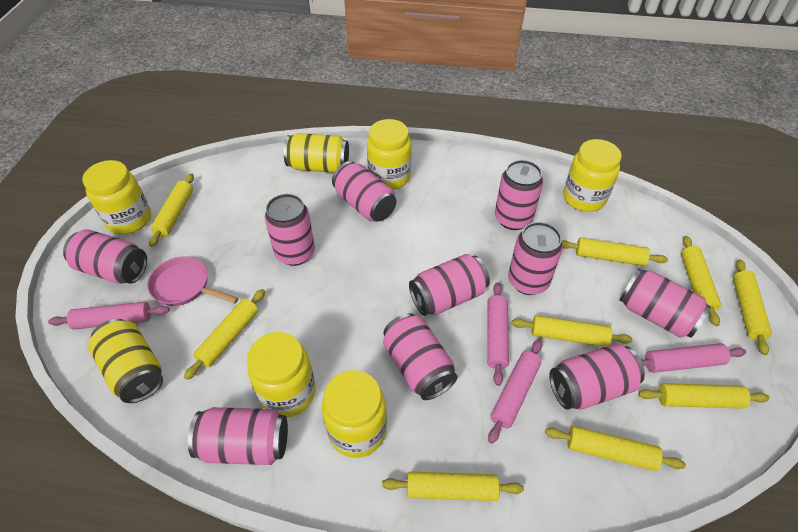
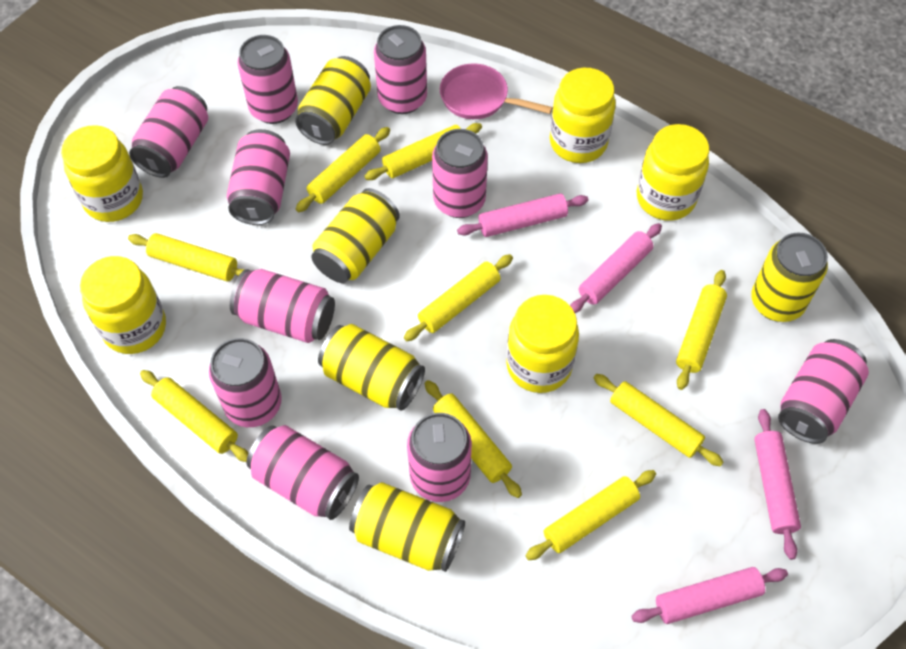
yellow can: 2 -> 5

